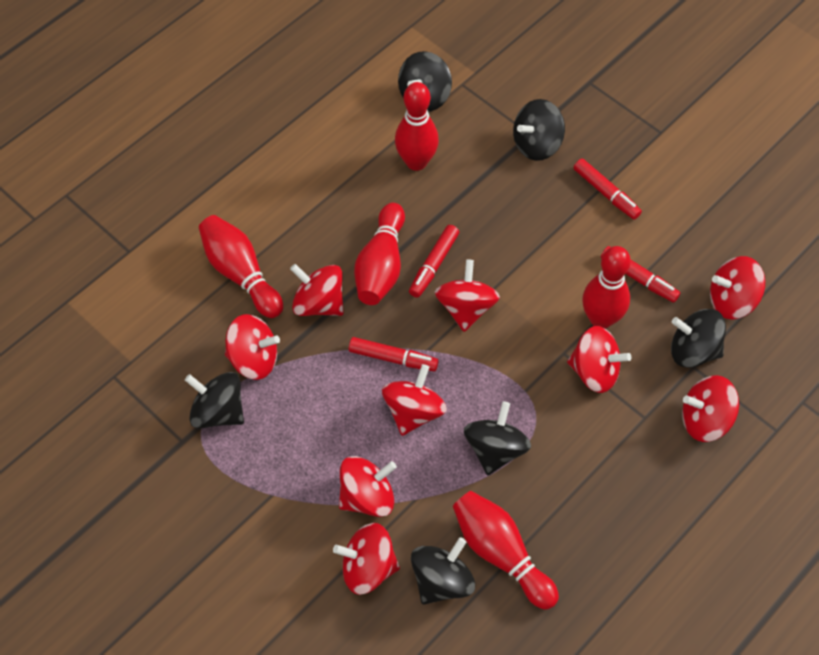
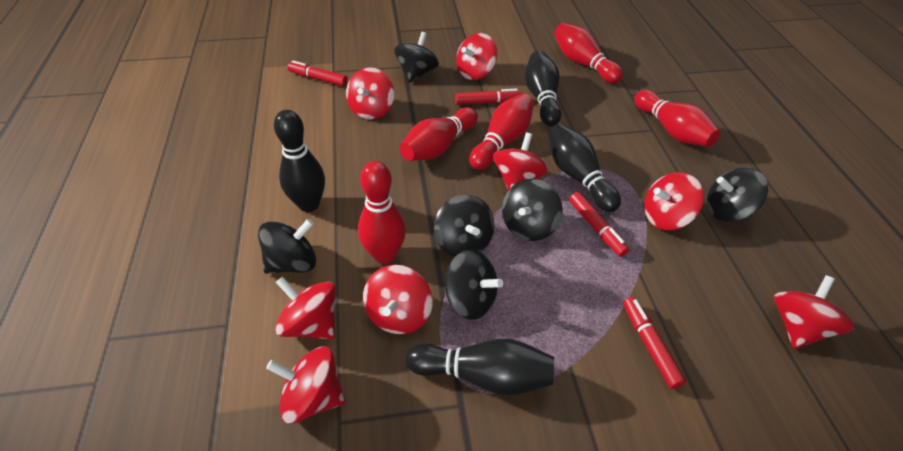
black bowling pin: 0 -> 4
red spinning top: 9 -> 8

